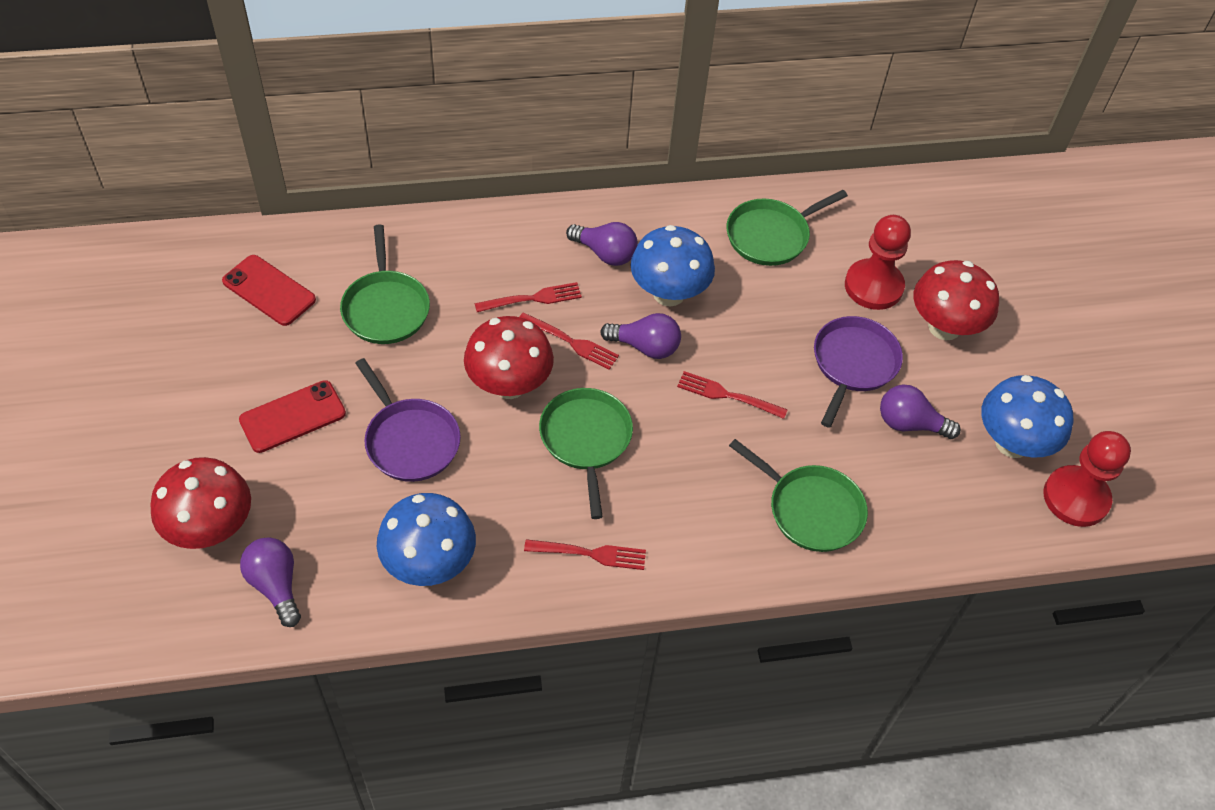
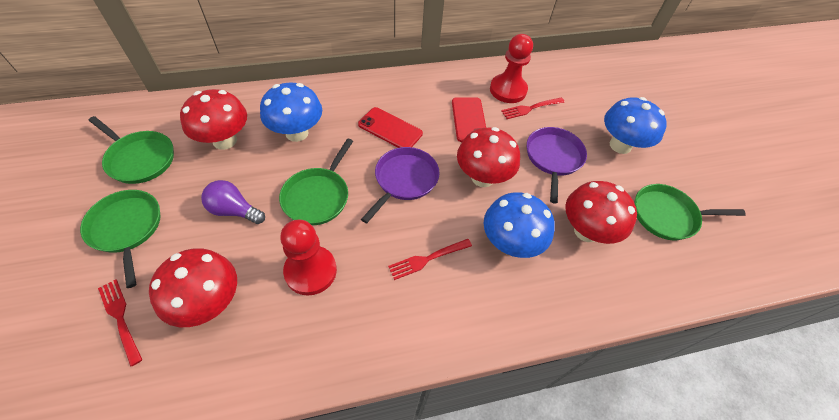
purple light bulb: 4 -> 1
red fork: 4 -> 3
red mushroom: 3 -> 4

